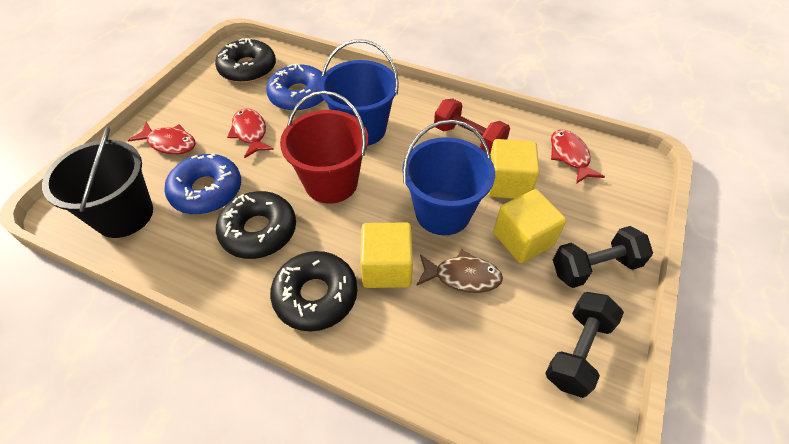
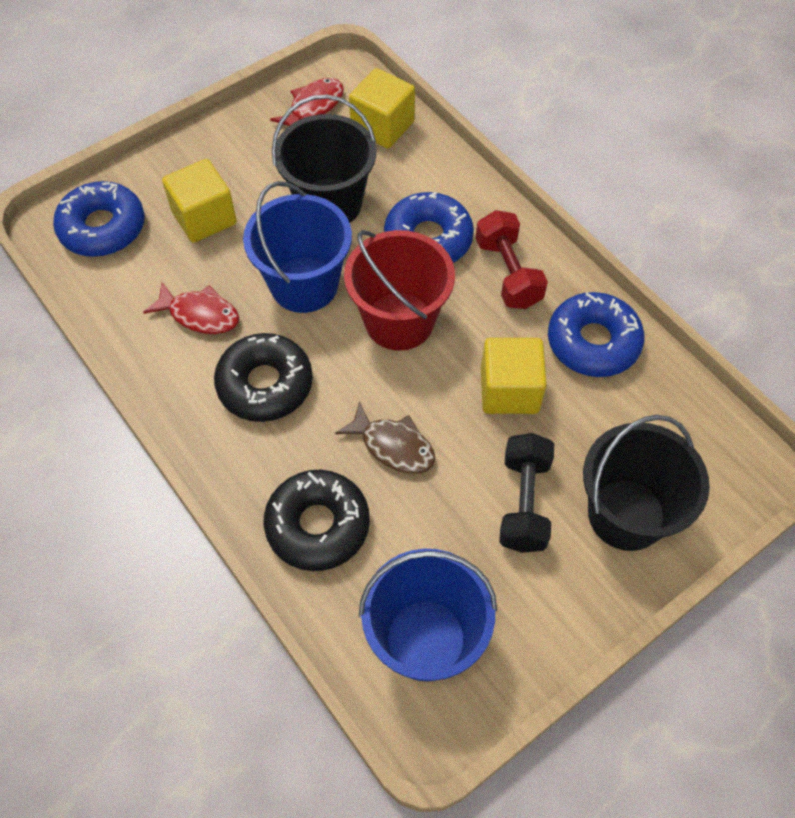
black bucket: 1 -> 2
black donut: 3 -> 2
black dumbbell: 2 -> 1
blue donut: 2 -> 3
red fish: 3 -> 2

